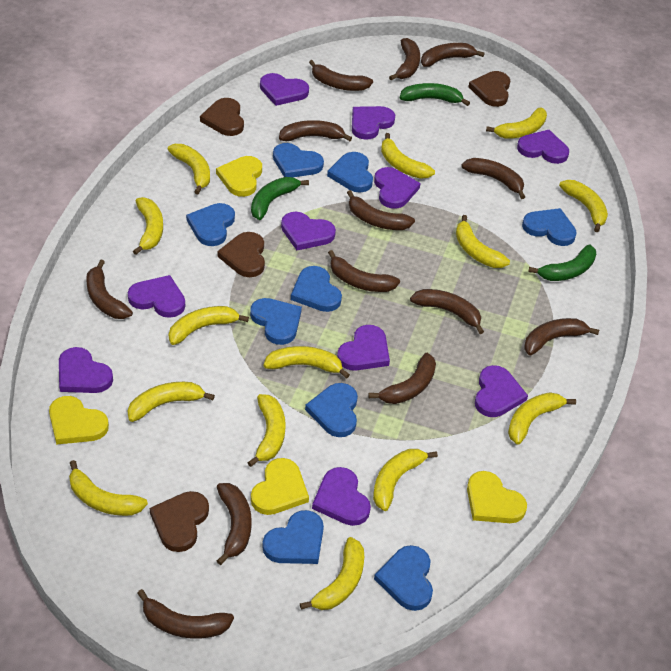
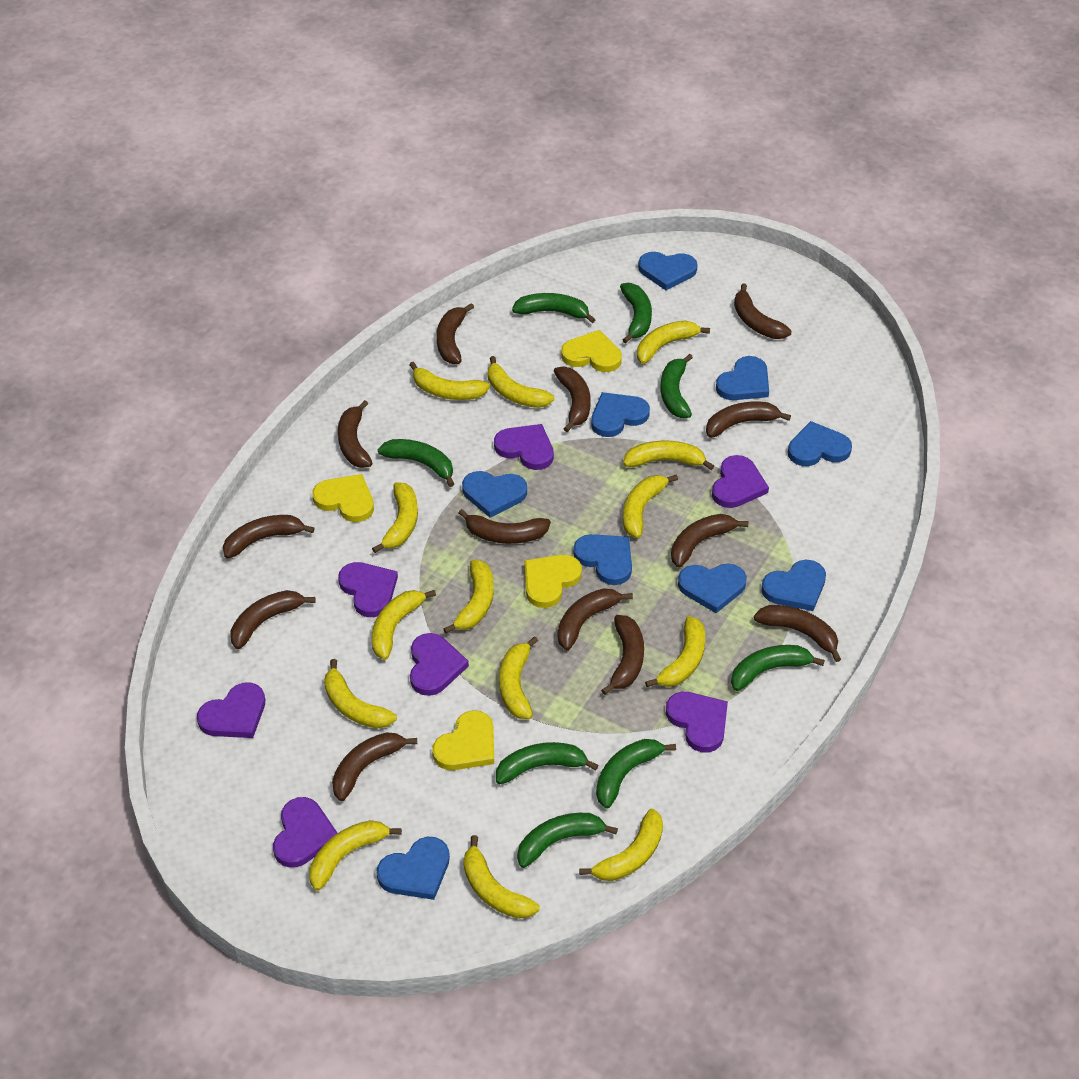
brown heart: 4 -> 0
green banana: 3 -> 8
purple heart: 10 -> 7

